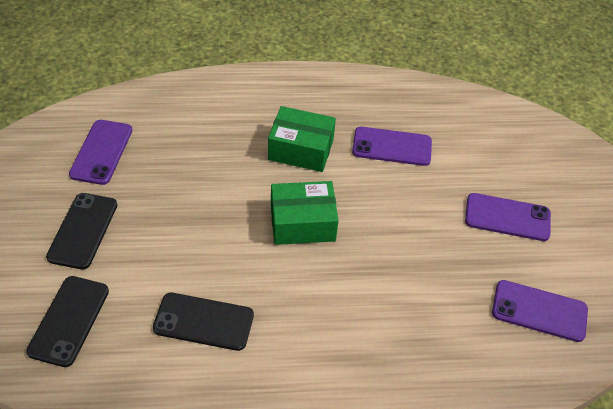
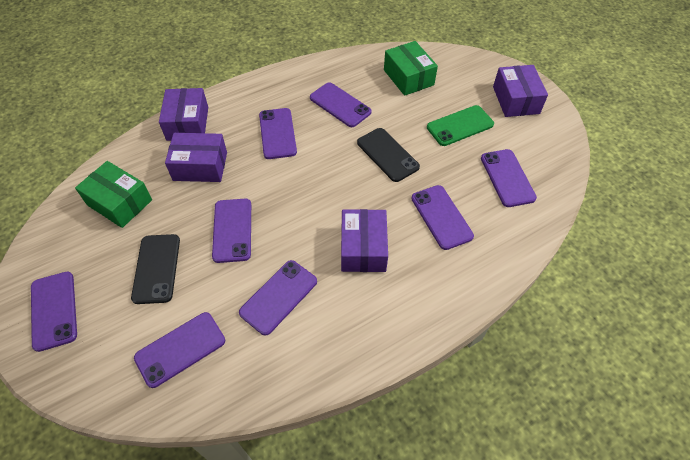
black phone: 3 -> 2
green phone: 0 -> 1
purple box: 0 -> 4
purple phone: 4 -> 8

